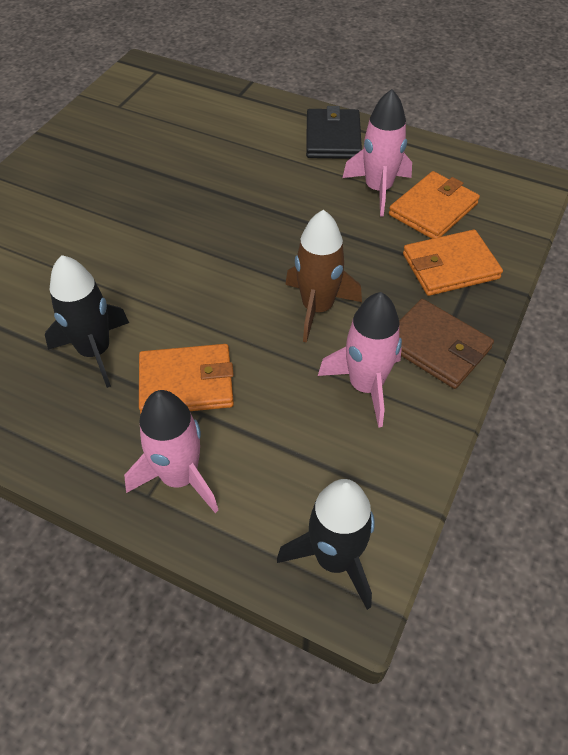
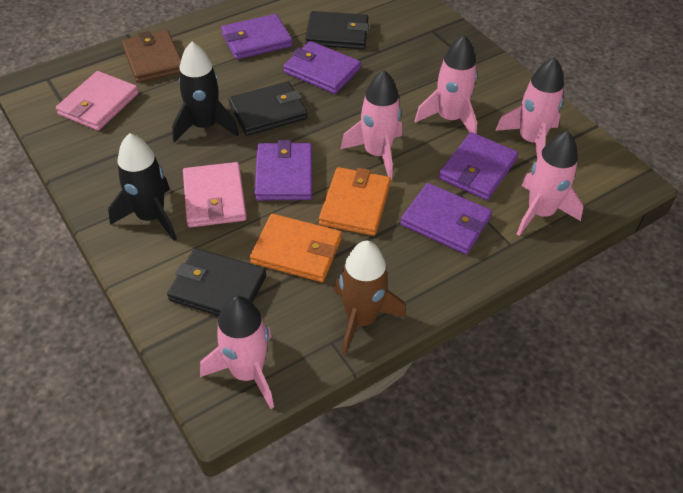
black wallet: 1 -> 3
orange wallet: 3 -> 2
pink rocket: 3 -> 5
pink wallet: 0 -> 2
purple wallet: 0 -> 5

